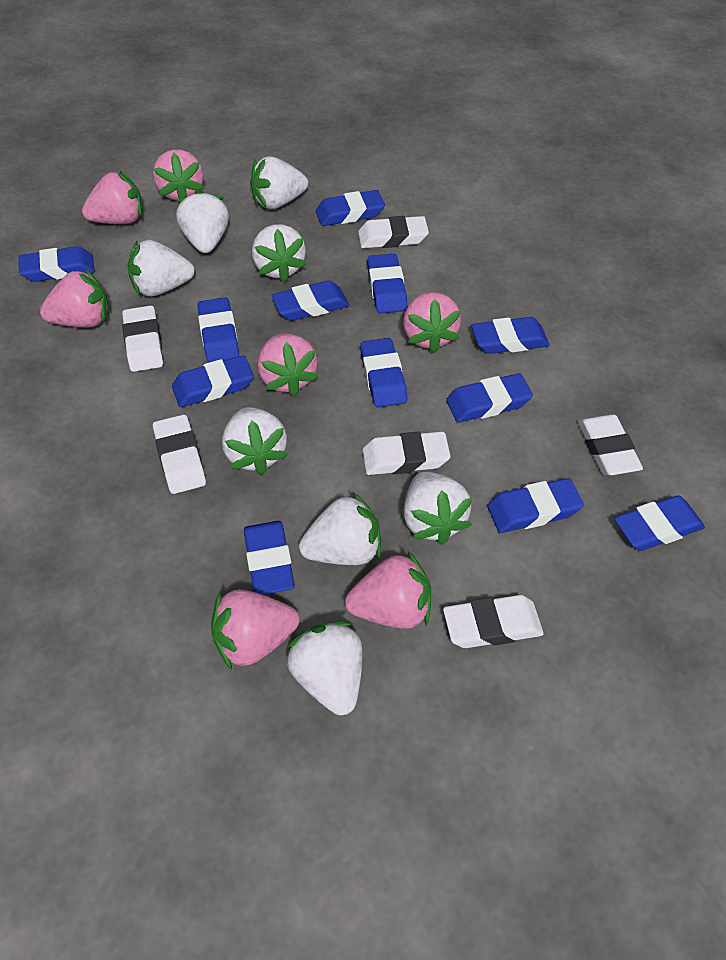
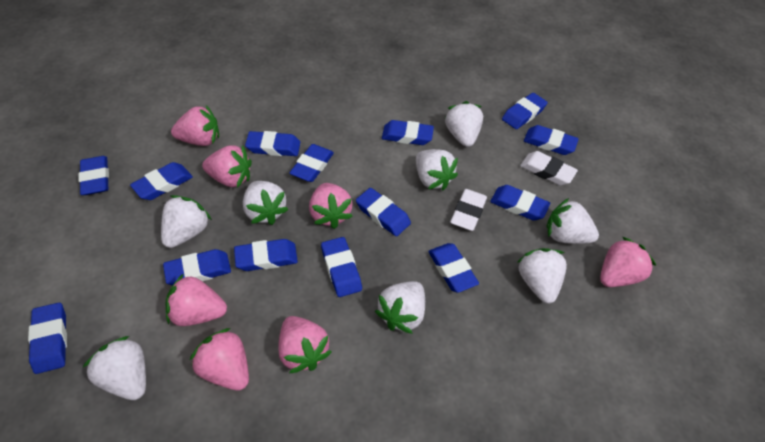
blue eraser: 12 -> 14
white eraser: 6 -> 2

